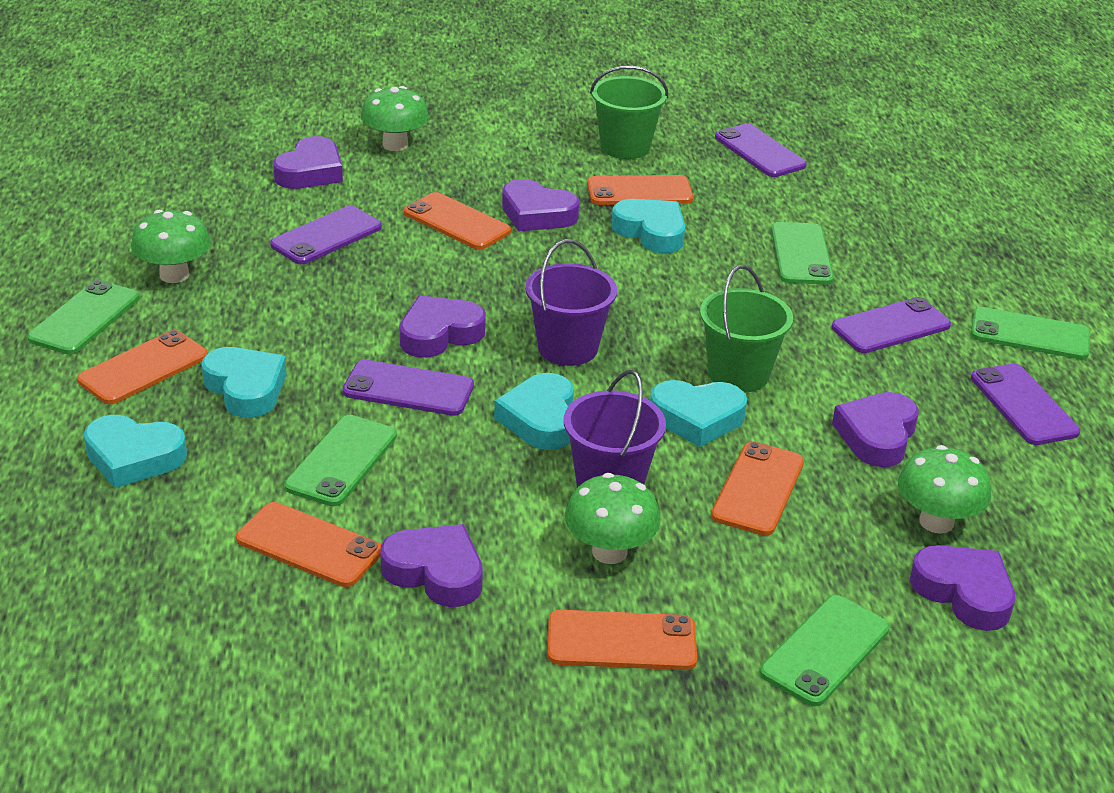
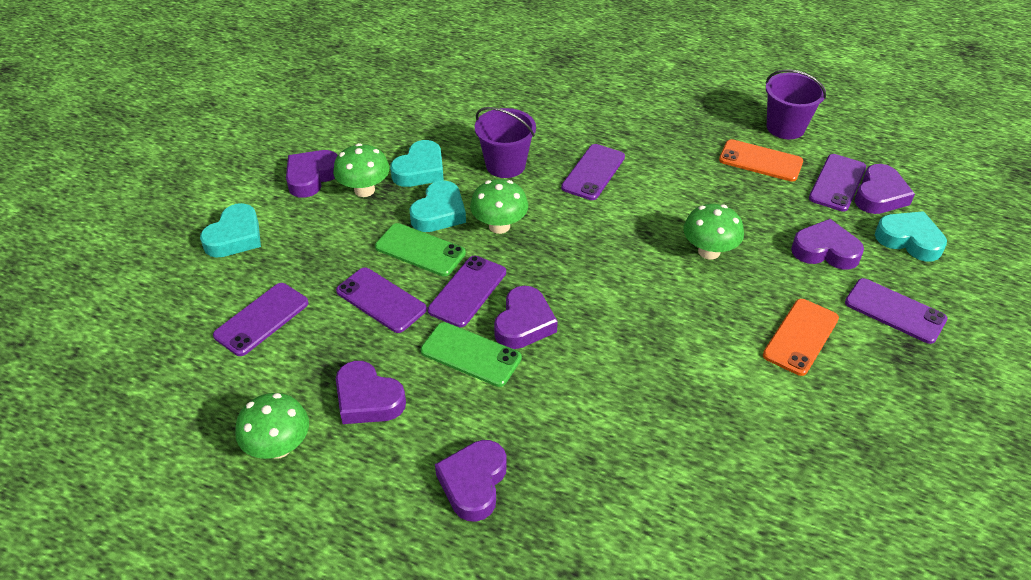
green bucket: 2 -> 0
green phone: 5 -> 2
orange phone: 6 -> 2
purple phone: 5 -> 6
turquoise heart: 5 -> 4

